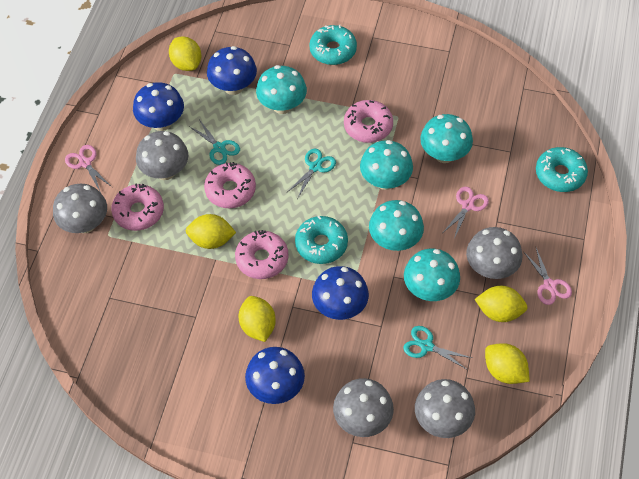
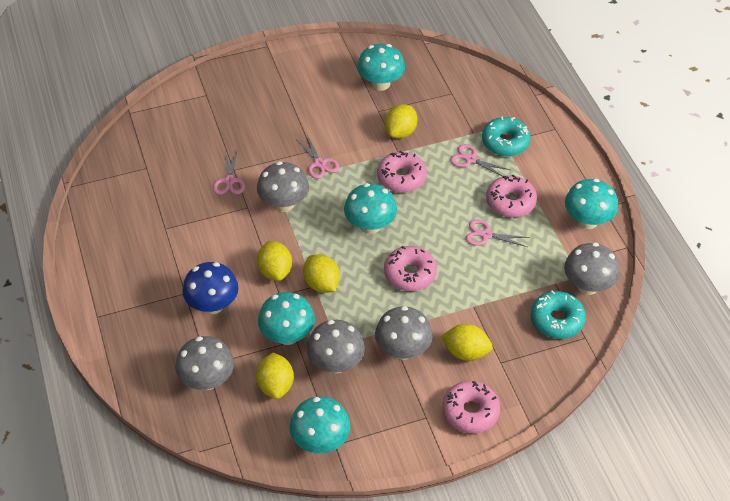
blue mushroom: 4 -> 1
pink scissors: 3 -> 4
turquoise donut: 3 -> 2
turquoise scissors: 3 -> 0

